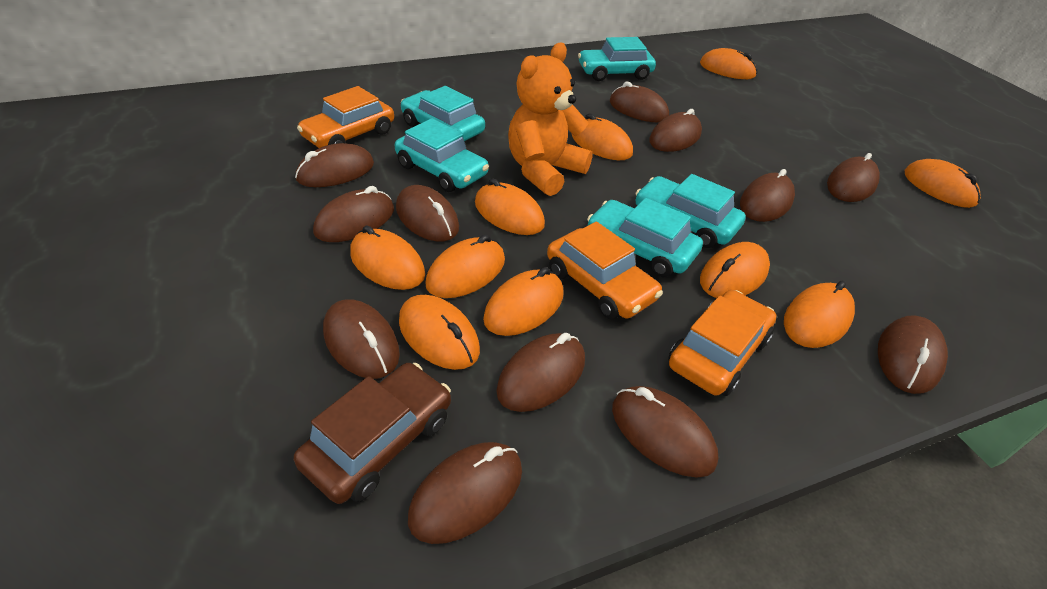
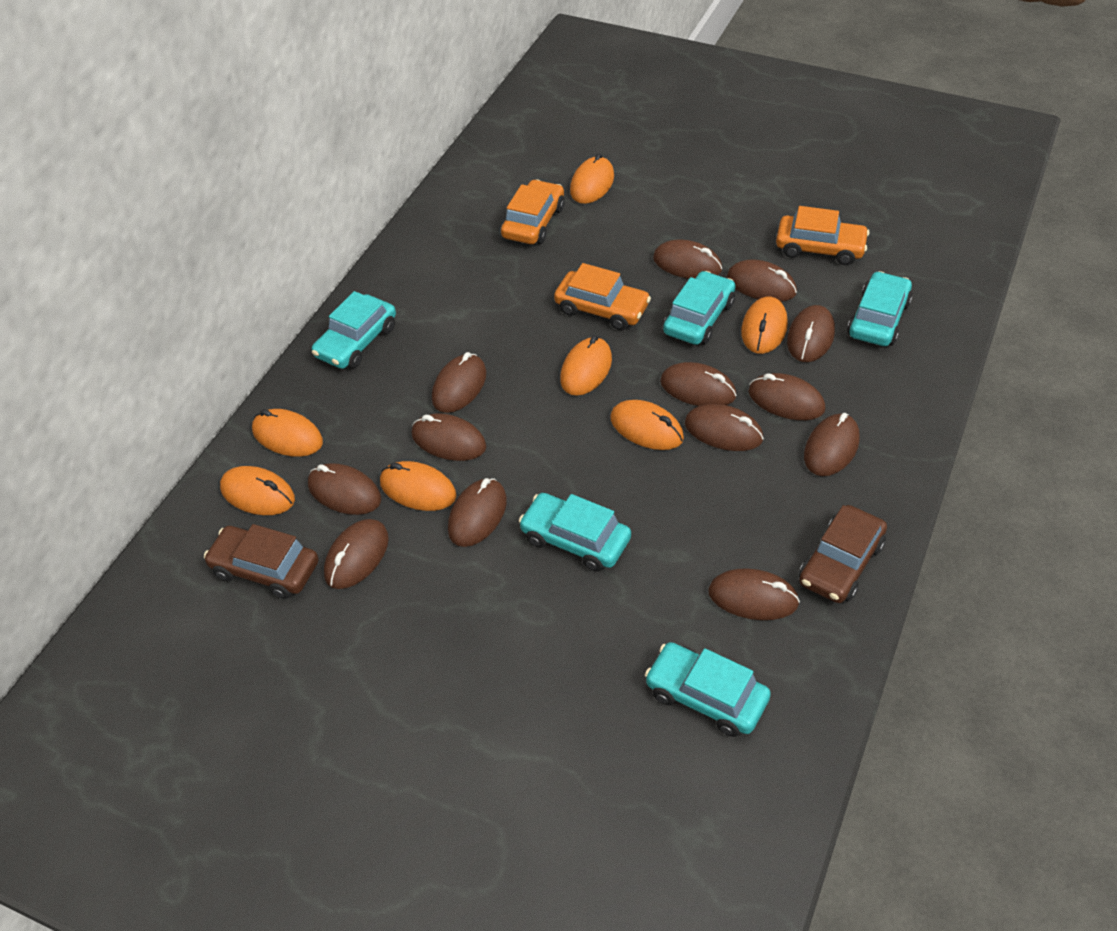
brown car: 1 -> 2
brown mouse: 12 -> 13
orange mouse: 10 -> 7
orange teddy bear: 1 -> 0

